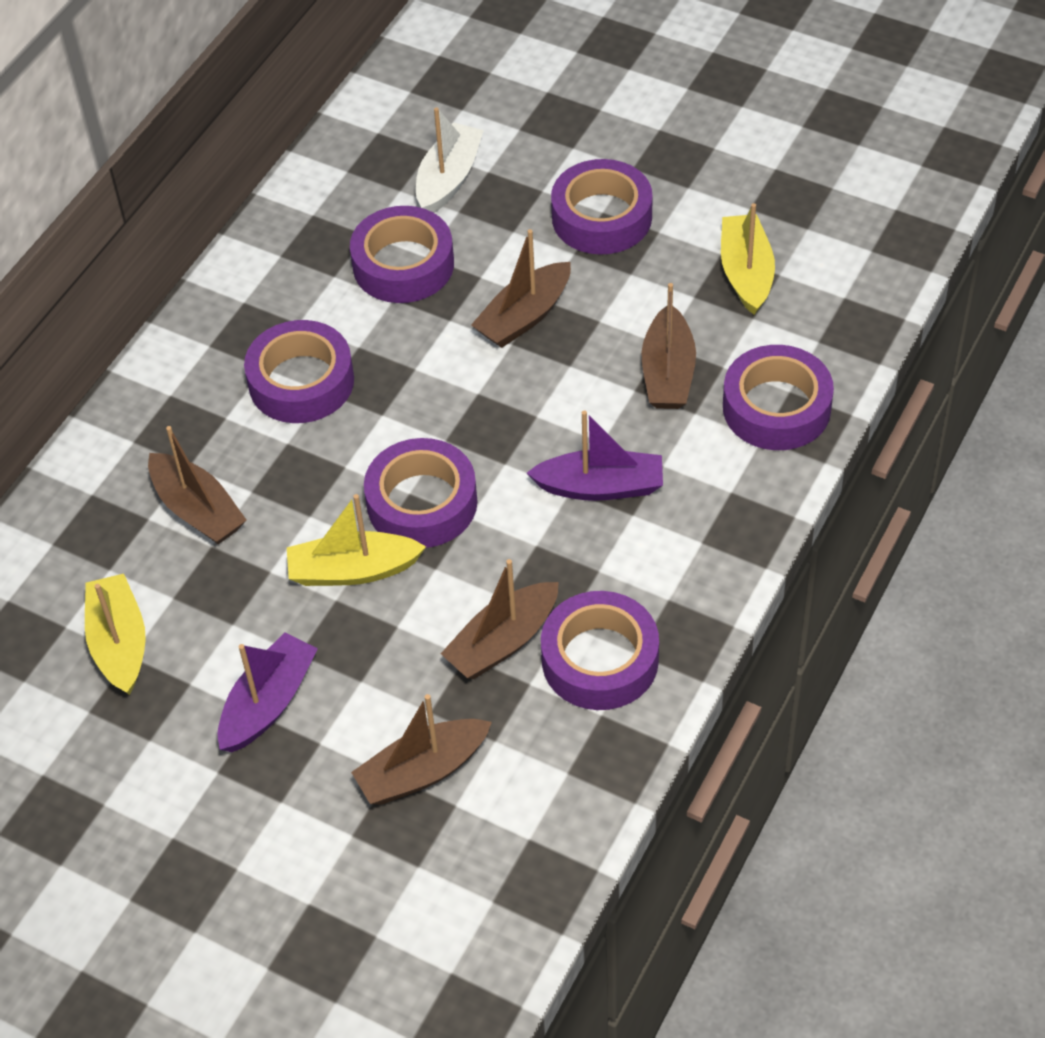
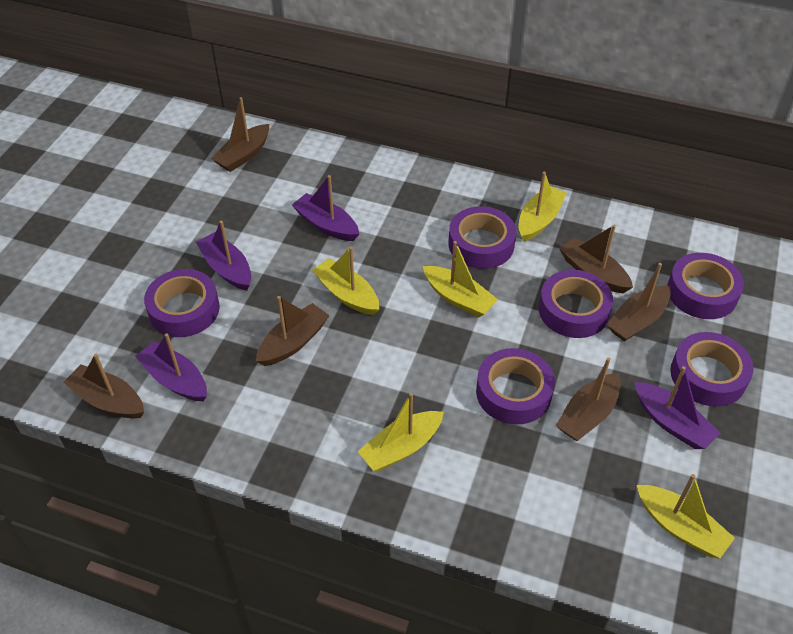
brown boat: 5 -> 6
purple boat: 2 -> 4
white boat: 1 -> 0
yellow boat: 3 -> 5

